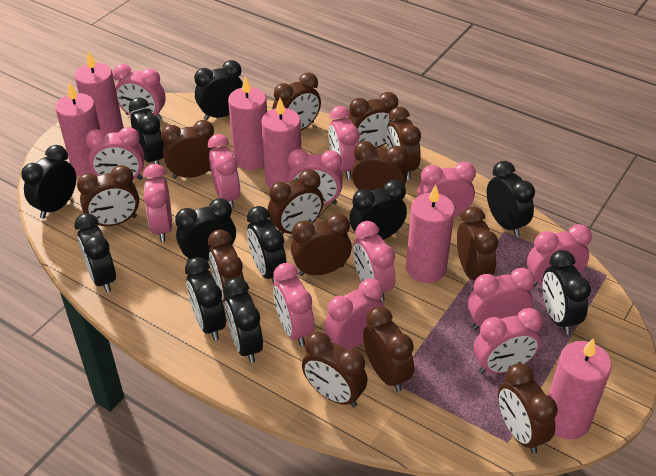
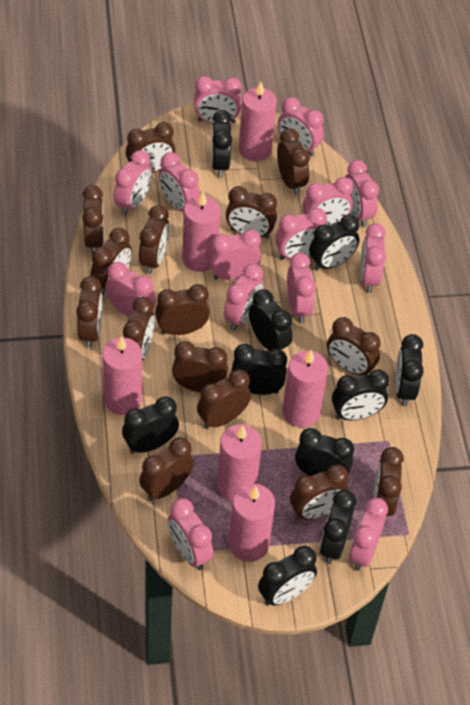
black clock: 11 -> 10
brown clock: 13 -> 15
pink clock: 13 -> 14

